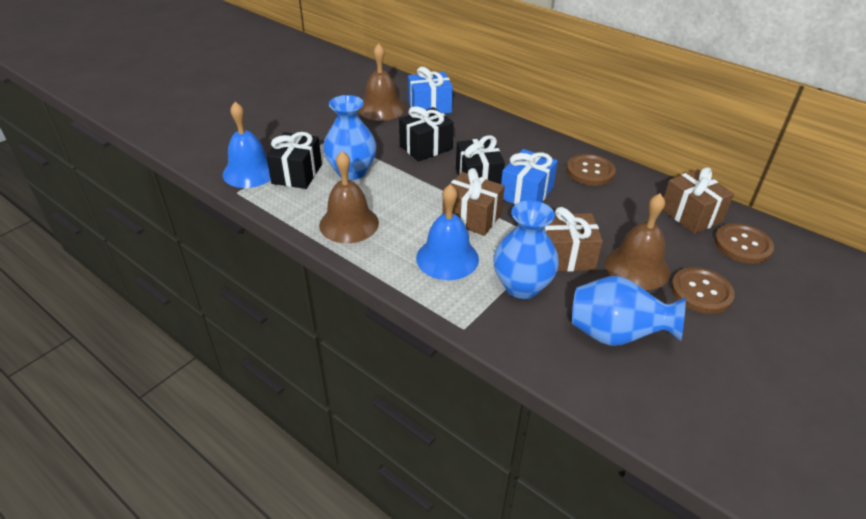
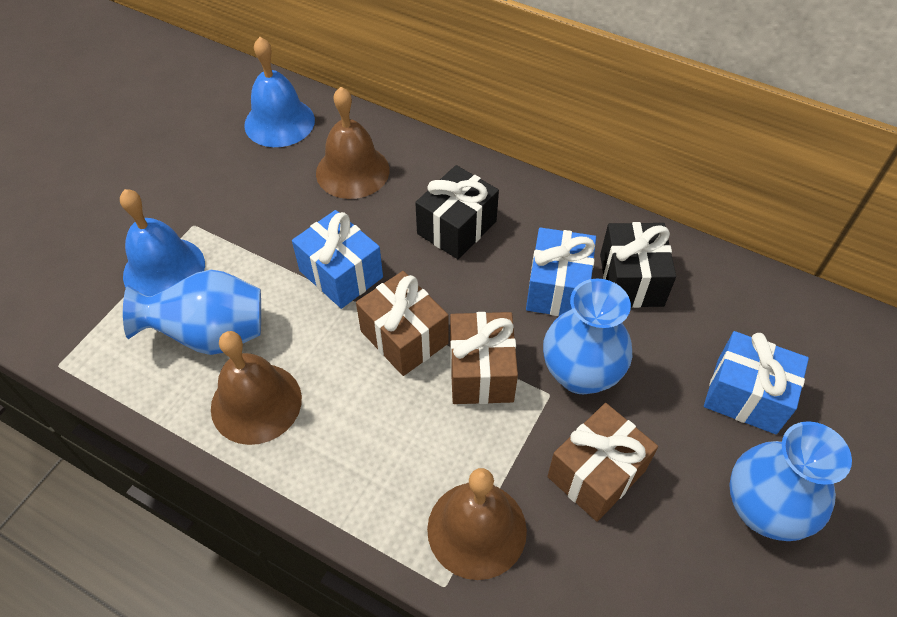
black gift: 3 -> 2
blue gift: 2 -> 3
brown button: 3 -> 0

